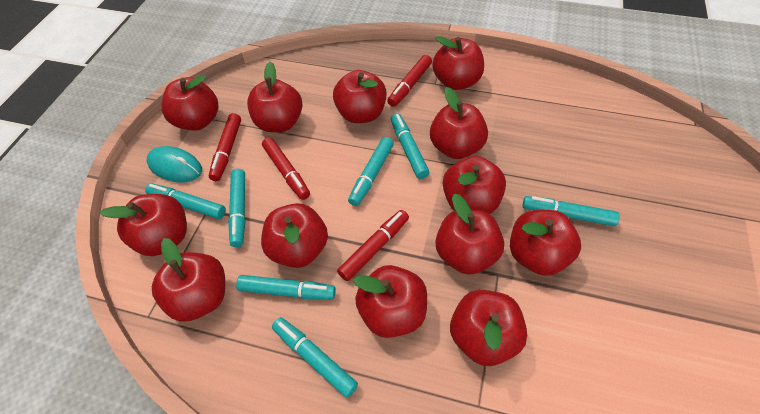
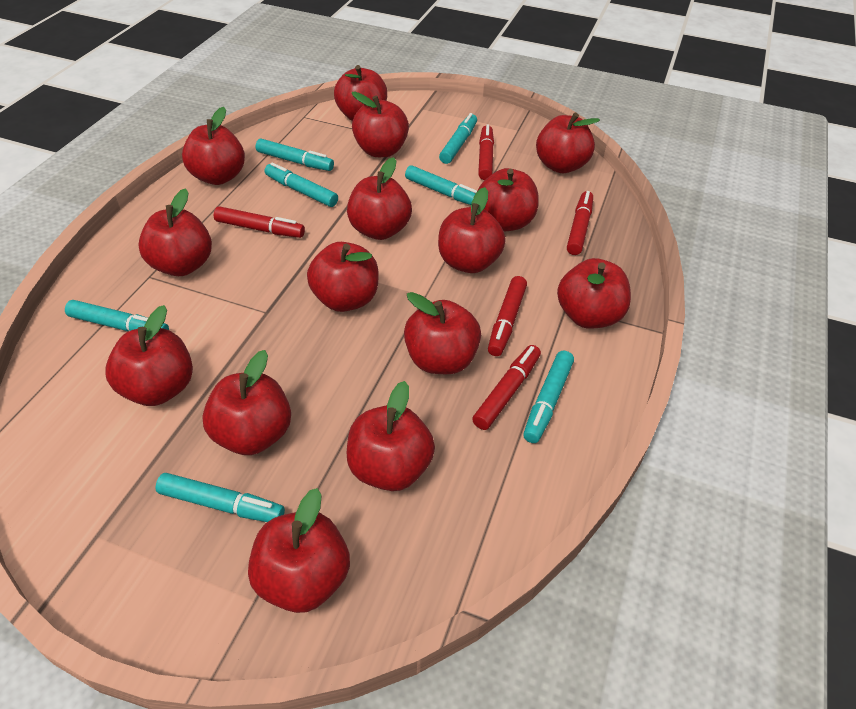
red apple: 13 -> 15
red marker: 4 -> 5
turquoise mouse: 1 -> 0

